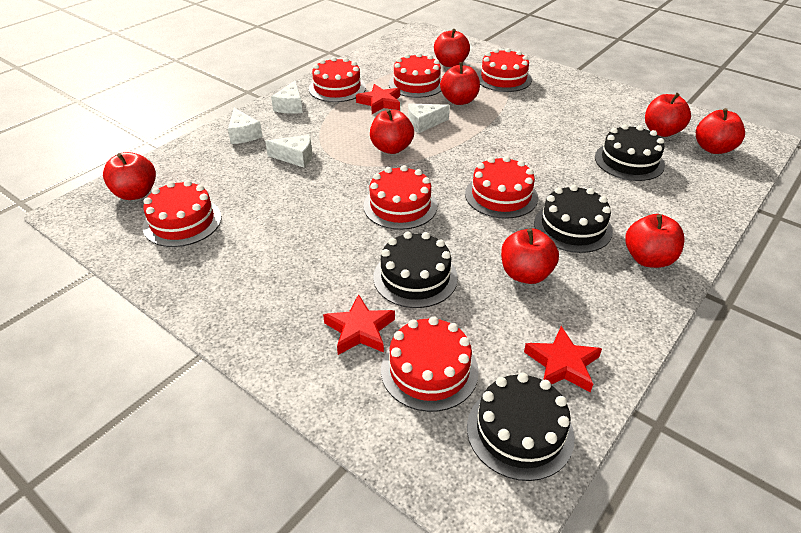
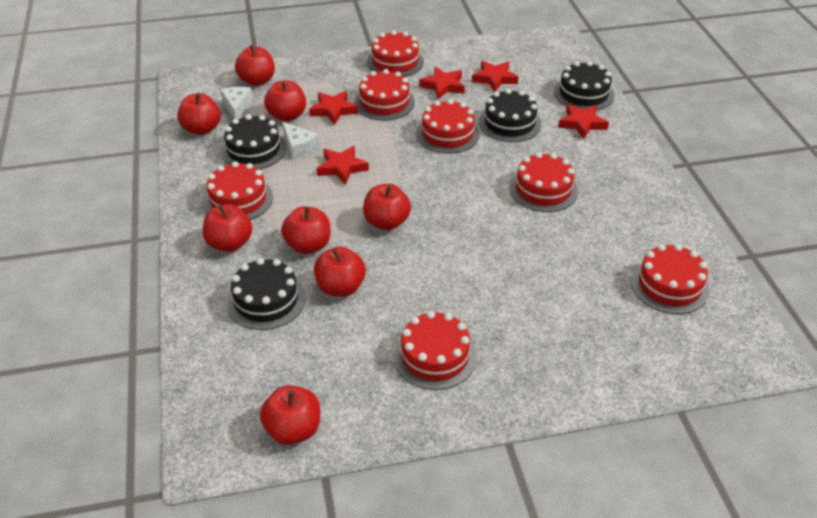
red star: 3 -> 5
white cheese: 4 -> 2

